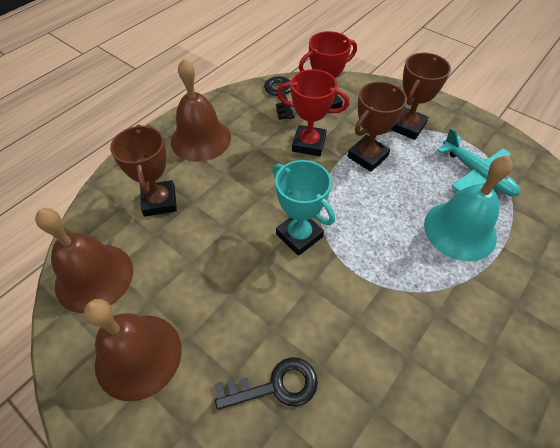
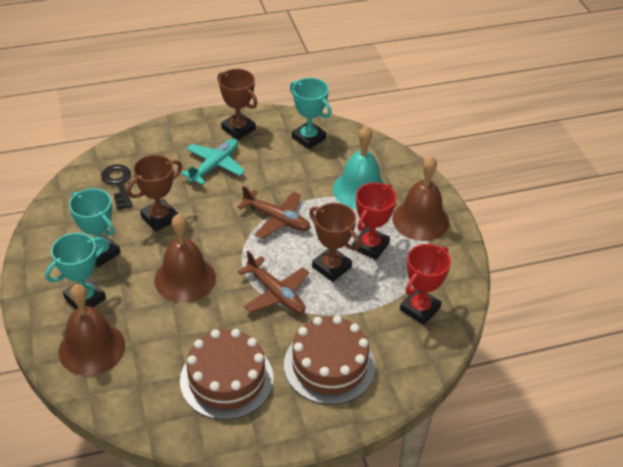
black key: 2 -> 1
brown cake: 0 -> 2
brown plane: 0 -> 2
turquoise trophy: 1 -> 3

